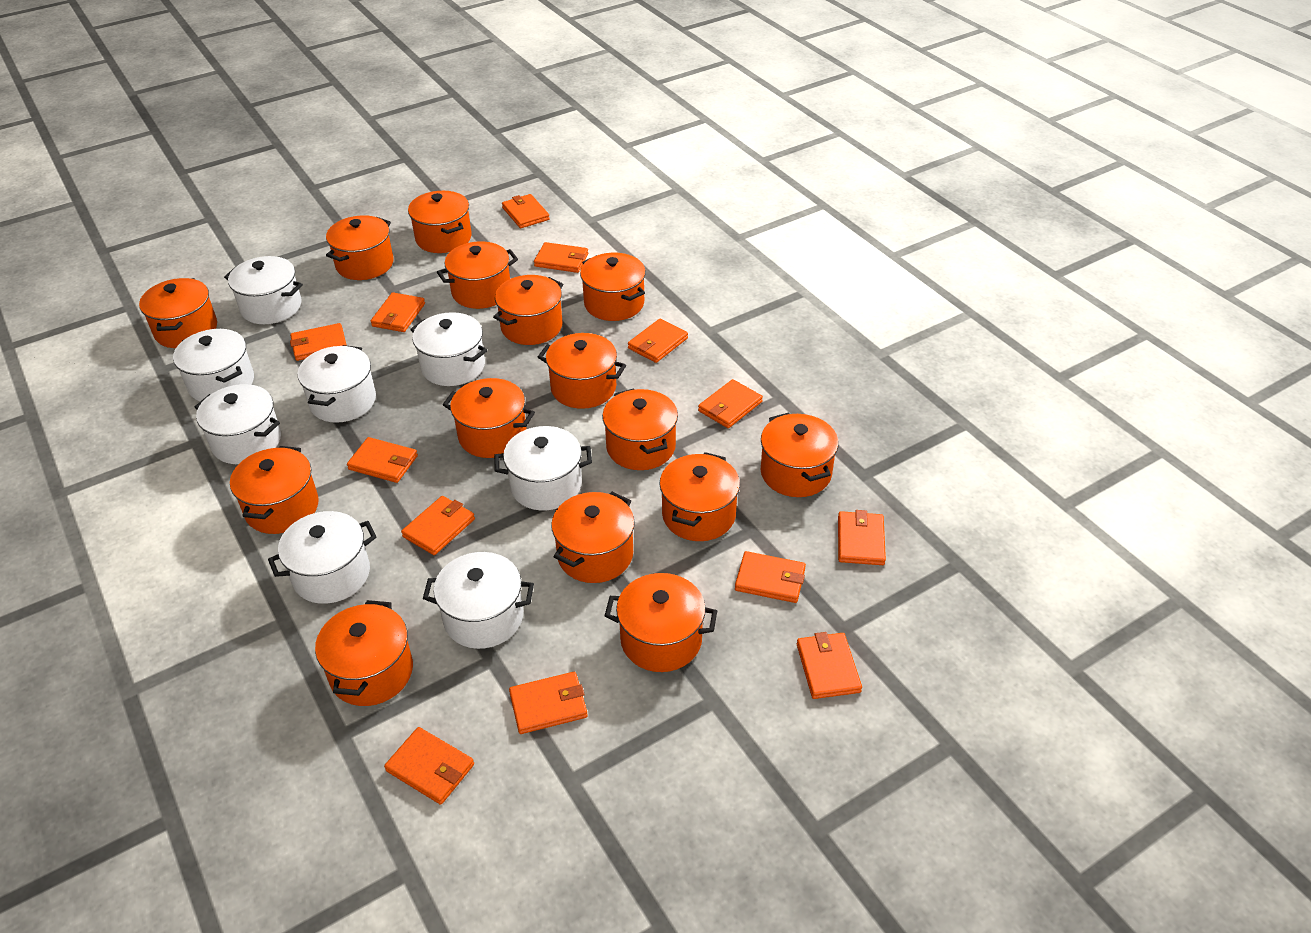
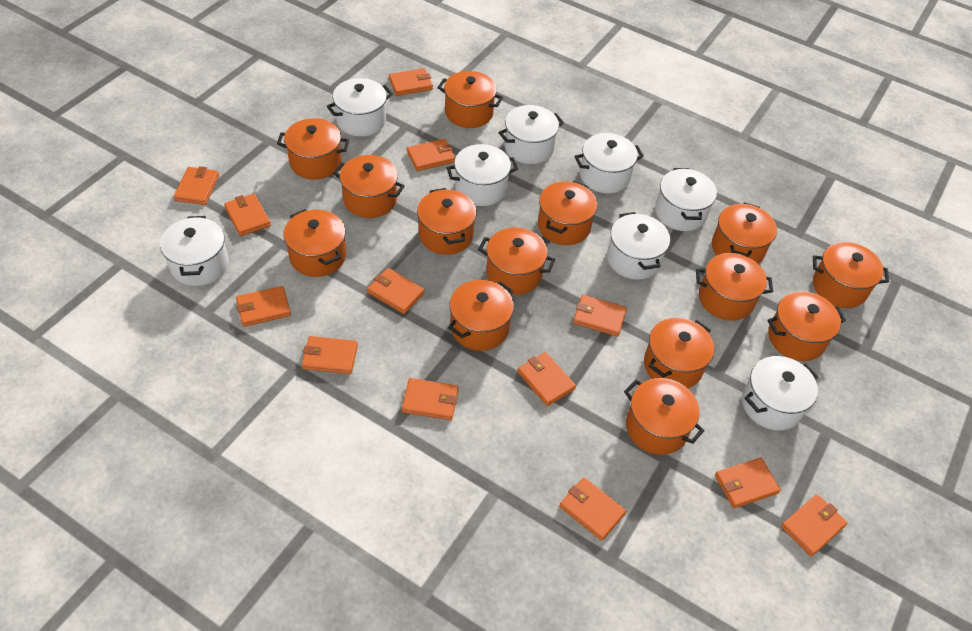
orange pot: 15 -> 14

